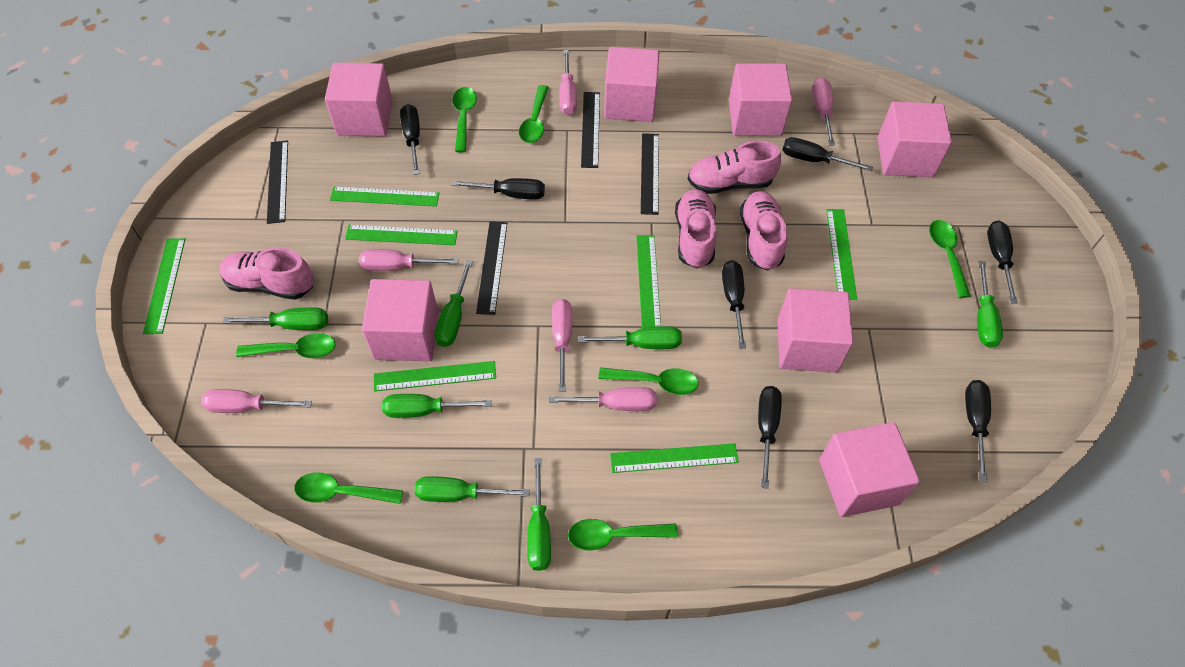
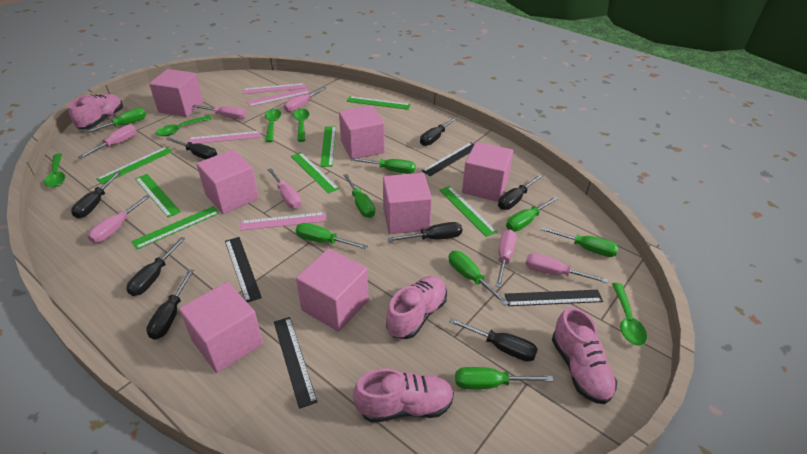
black screwdriver: 7 -> 8
green screwdriver: 7 -> 8
green spoon: 7 -> 5
pink ruler: 0 -> 4
pink screwdriver: 6 -> 7

